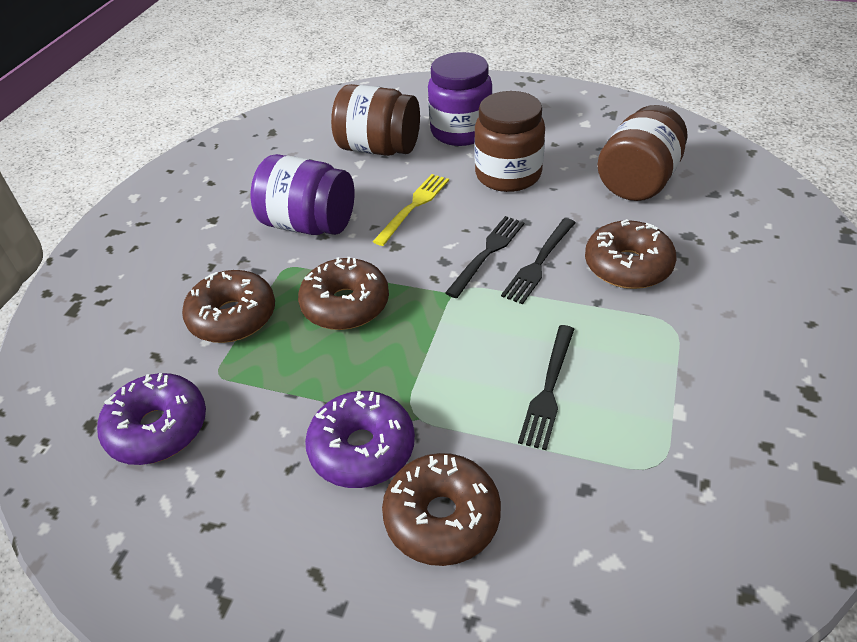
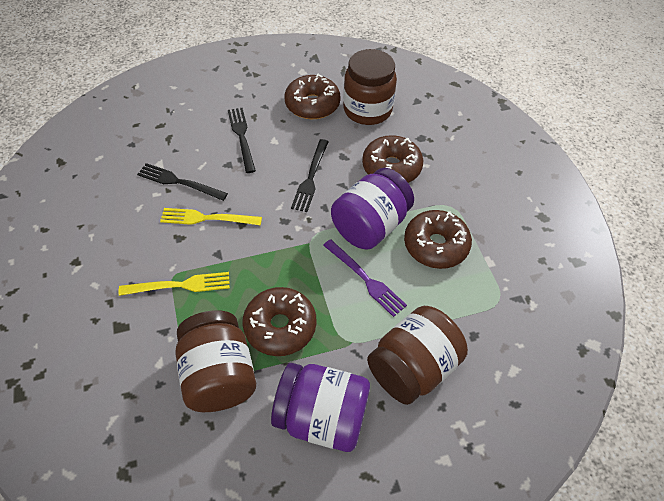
purple donut: 2 -> 0
purple fork: 0 -> 1
yellow fork: 1 -> 2

